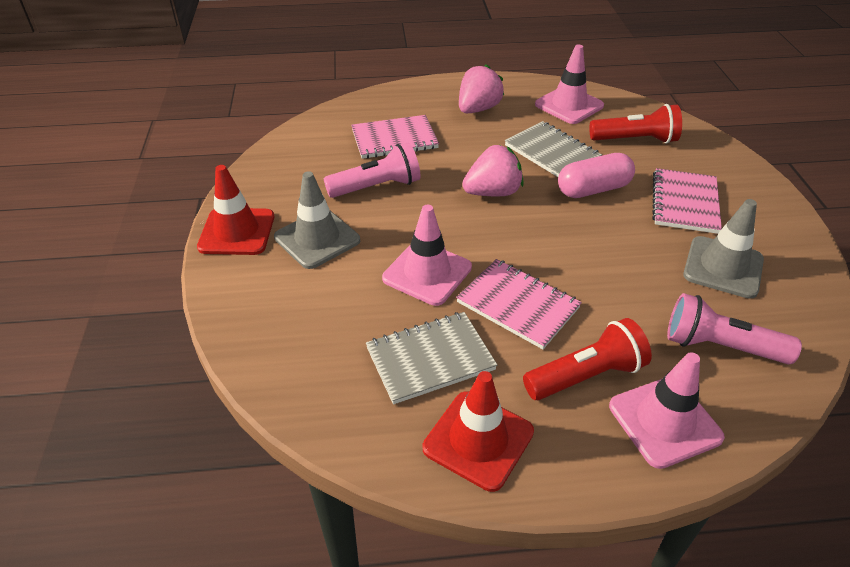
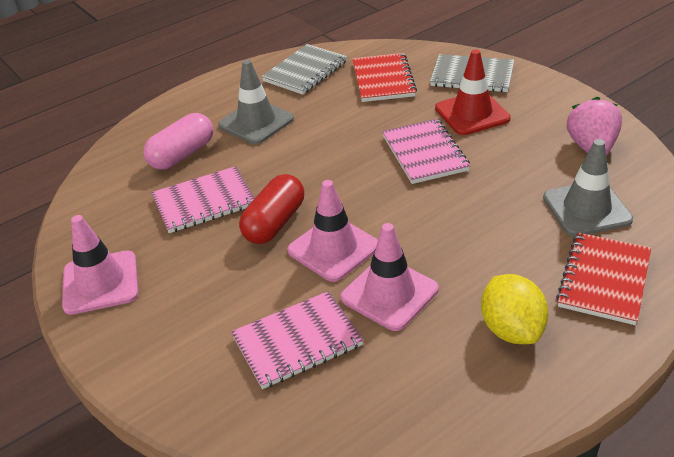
pink flashlight: 2 -> 0
pink strawberry: 2 -> 1
red capsule: 0 -> 1
red flashlight: 2 -> 0
red notebook: 0 -> 2
red traffic cone: 2 -> 1
yellow lemon: 0 -> 1

